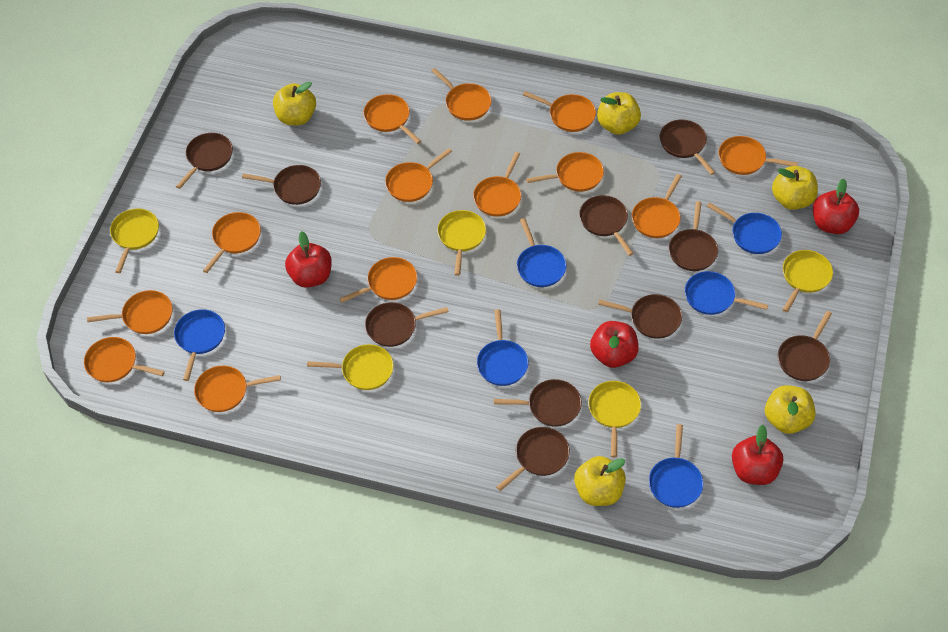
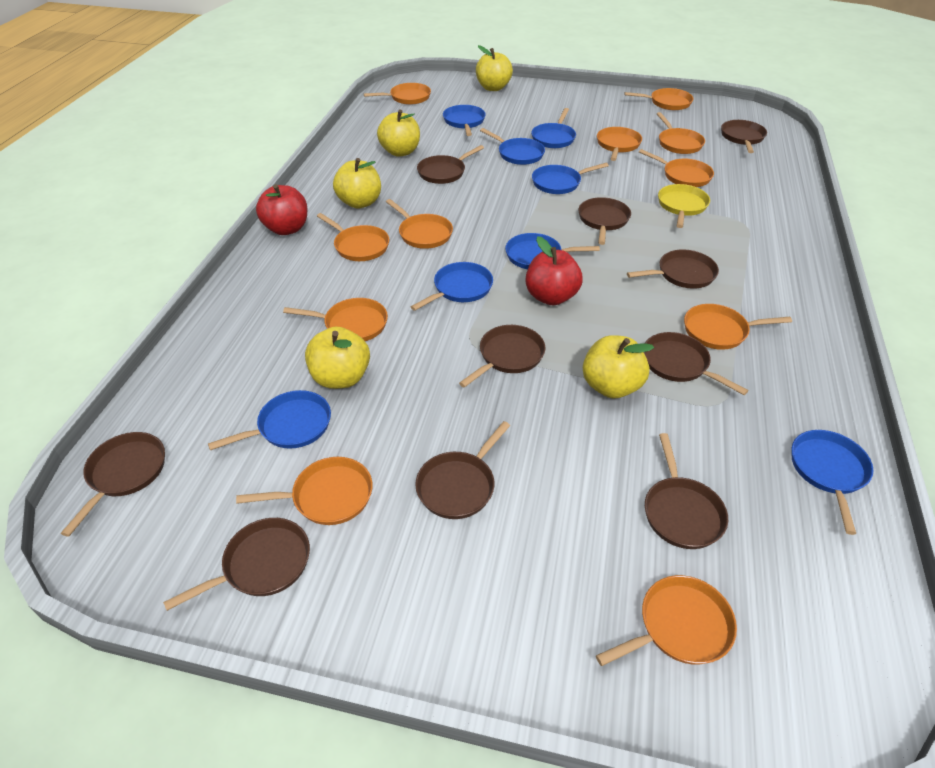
blue pan: 6 -> 8
orange pan: 13 -> 11
red apple: 4 -> 2
yellow pan: 5 -> 1

